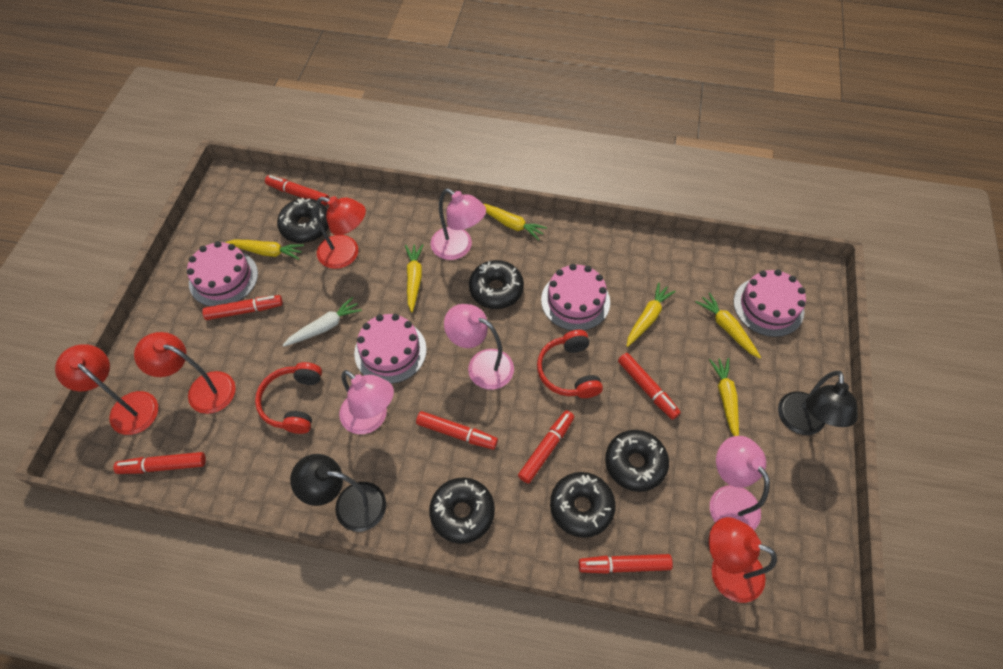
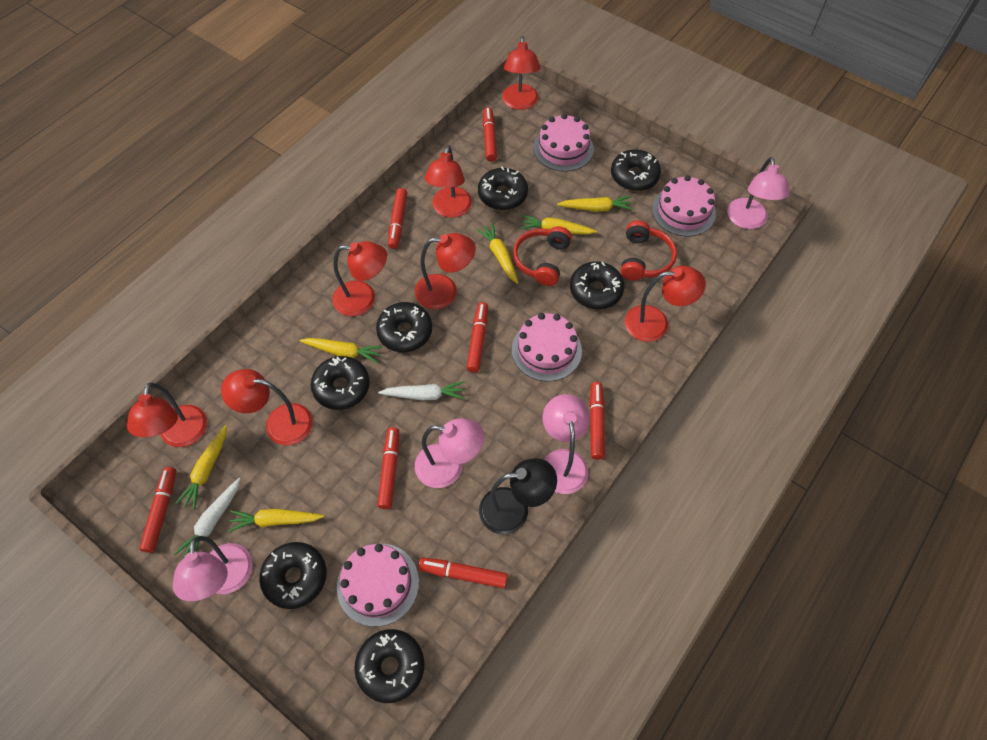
black donut: 5 -> 7
black lamp: 2 -> 1
red lamp: 4 -> 7
white carrot: 1 -> 2

